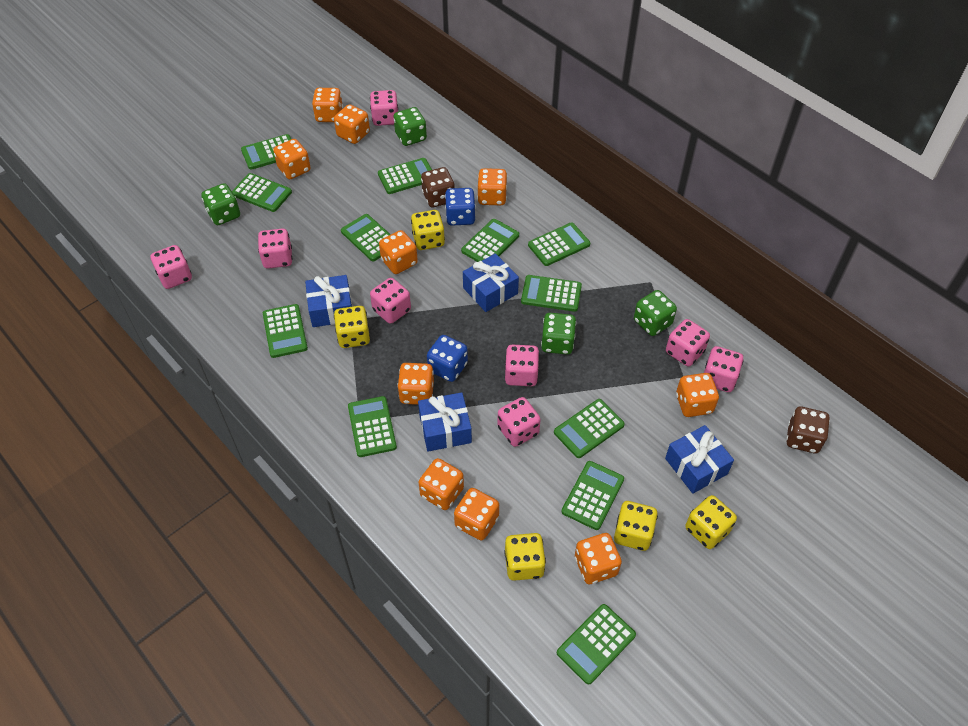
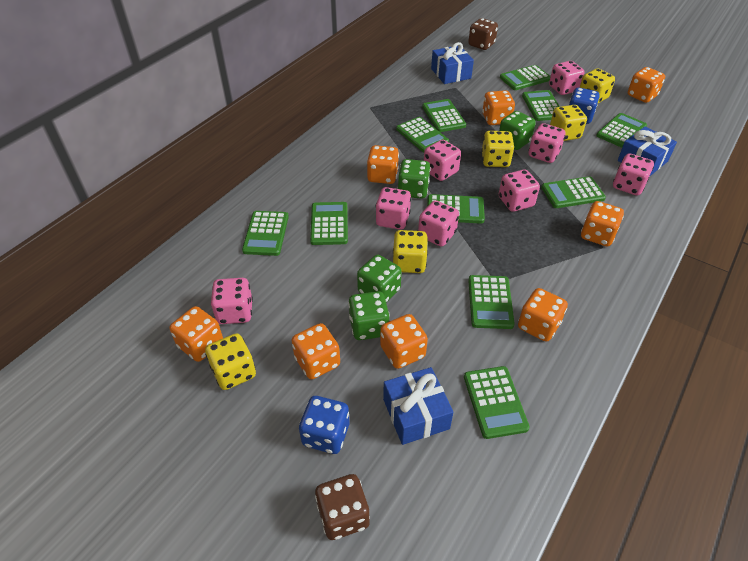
blue gift: 4 -> 3
green calculator: 12 -> 11
orange dice: 10 -> 8

